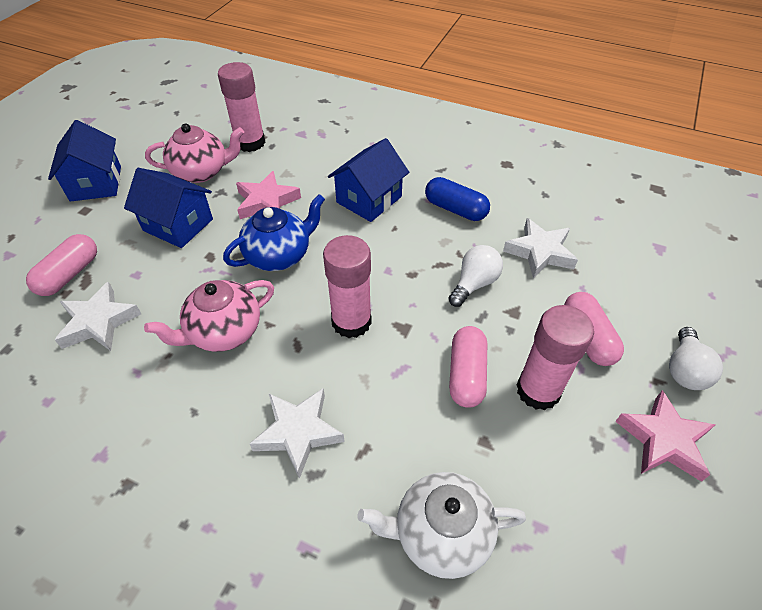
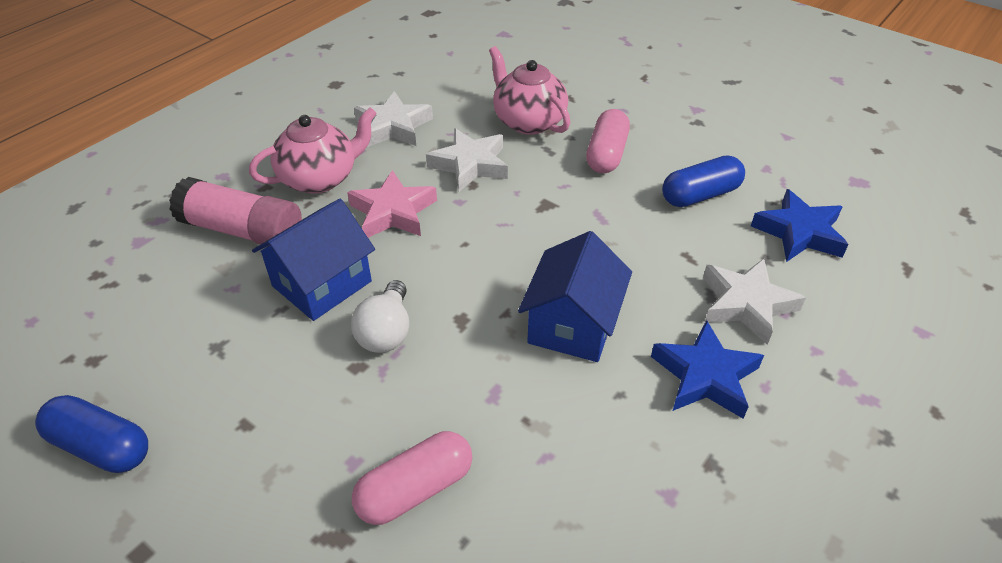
blue capsule: 1 -> 2
blue house: 3 -> 2
blue star: 0 -> 2
blue teapot: 1 -> 0
pink capsule: 3 -> 2
pink glue stick: 3 -> 1
pink star: 2 -> 1
white light bulb: 2 -> 1
white teapot: 1 -> 0

